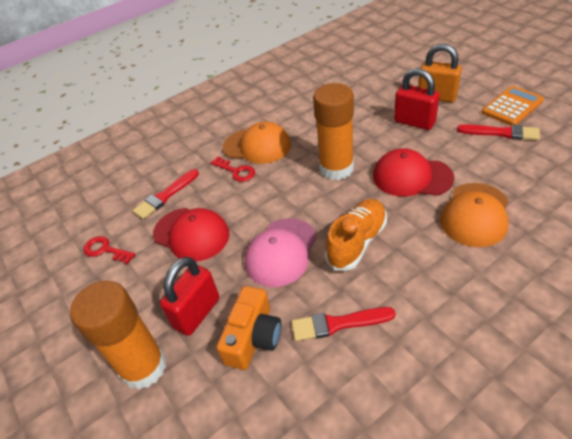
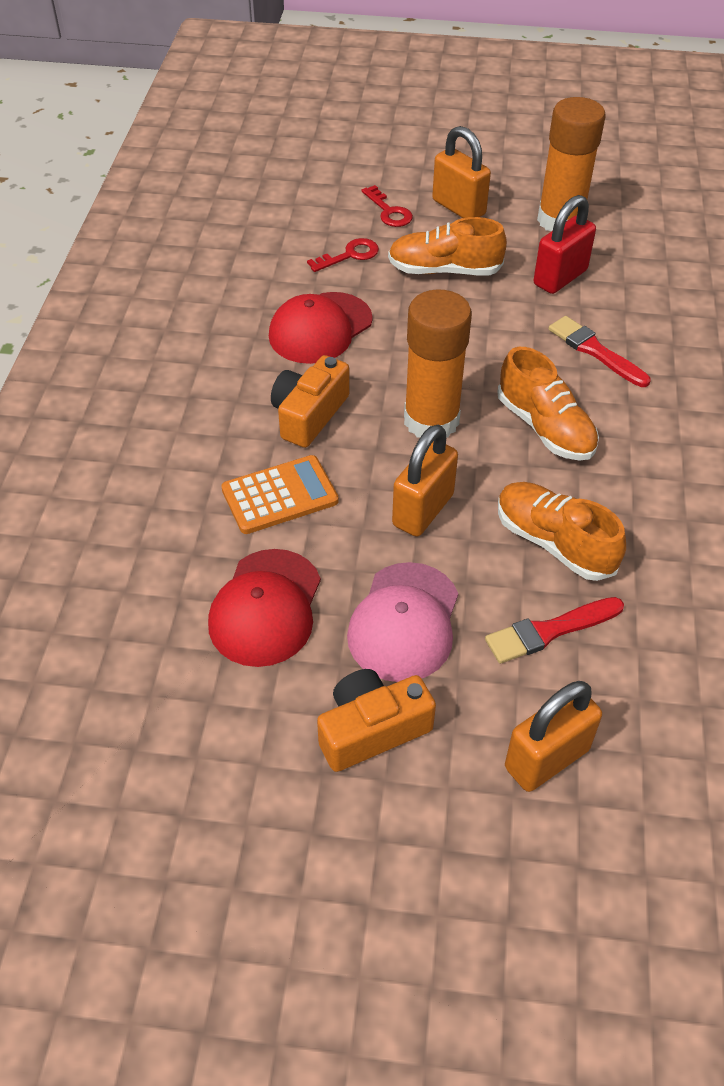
orange camera: 1 -> 2
orange cap: 2 -> 0
orange padlock: 1 -> 3
orange shoe: 1 -> 3
red brush: 3 -> 2
red padlock: 2 -> 1

